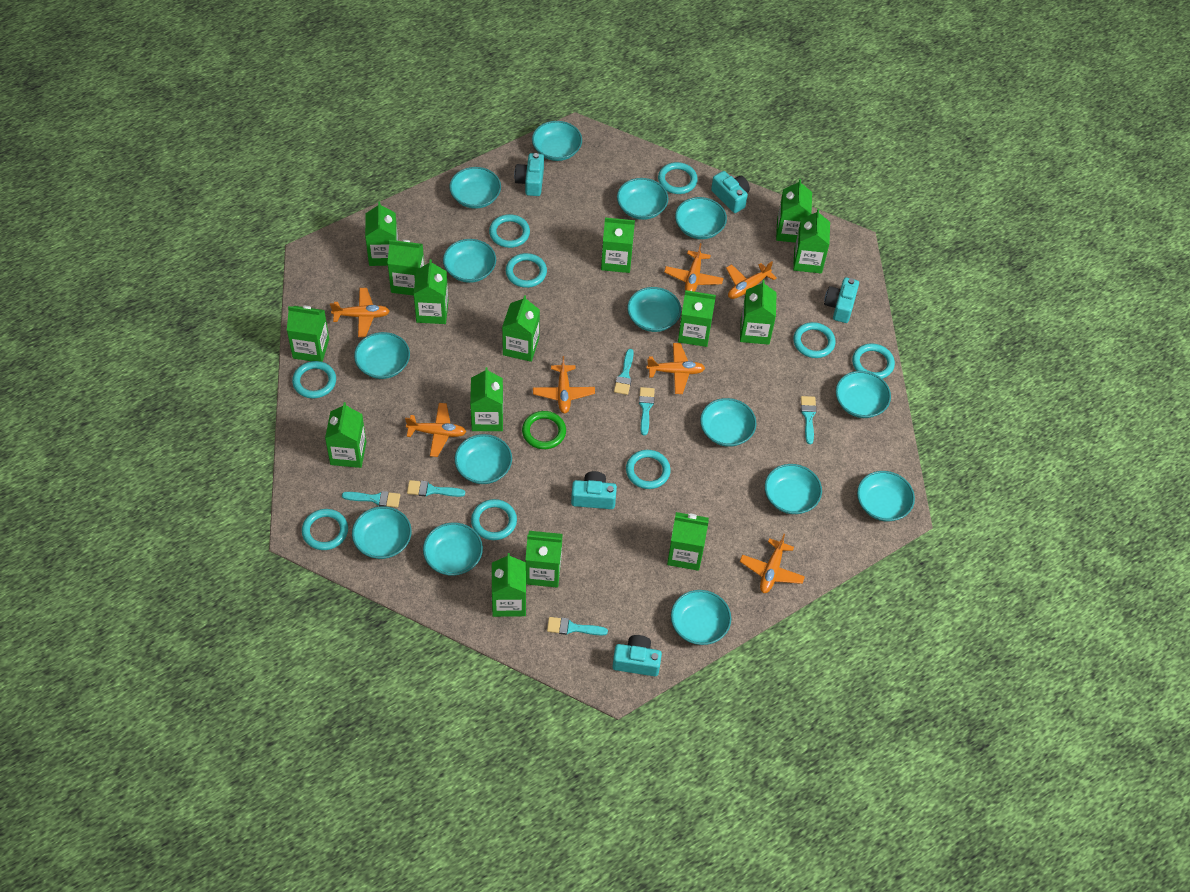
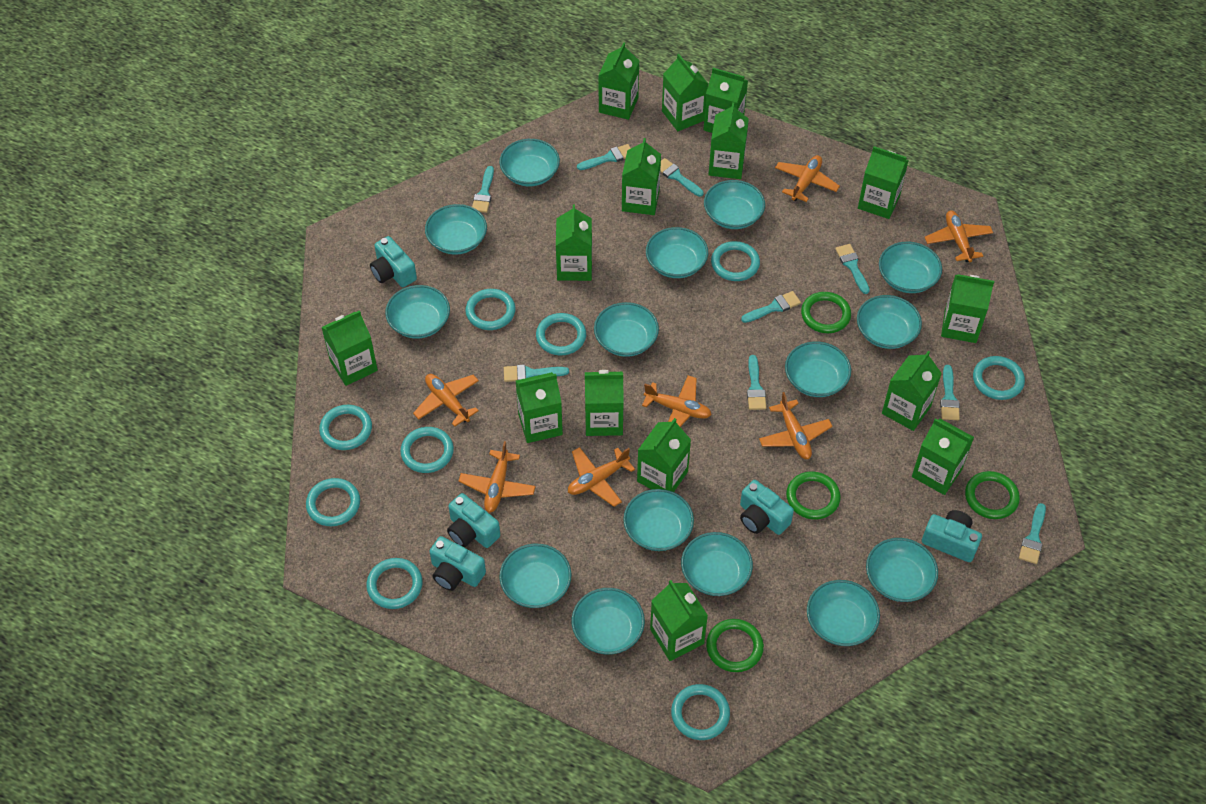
green ring: 1 -> 4
turquoise brush: 6 -> 9

